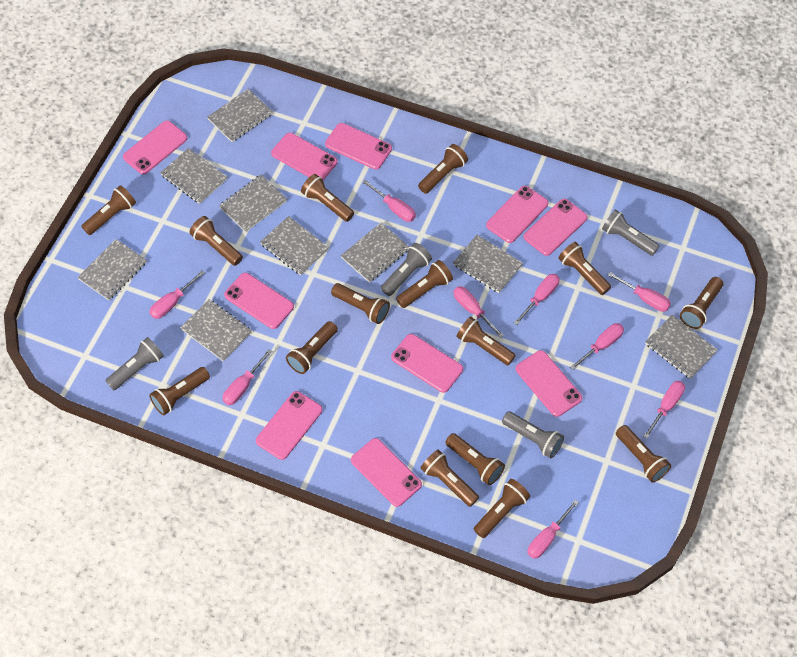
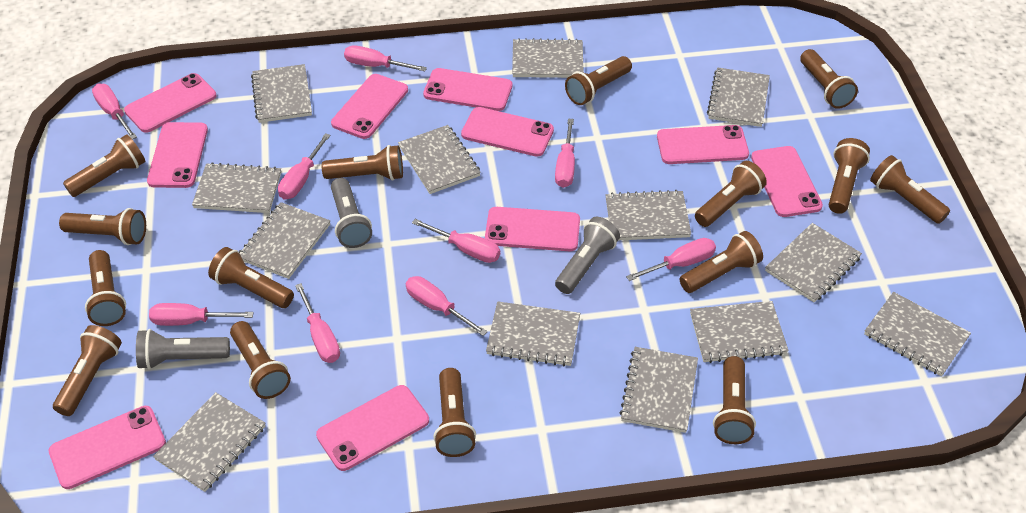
grey flashlight: 4 -> 3
grey notebook: 9 -> 13

